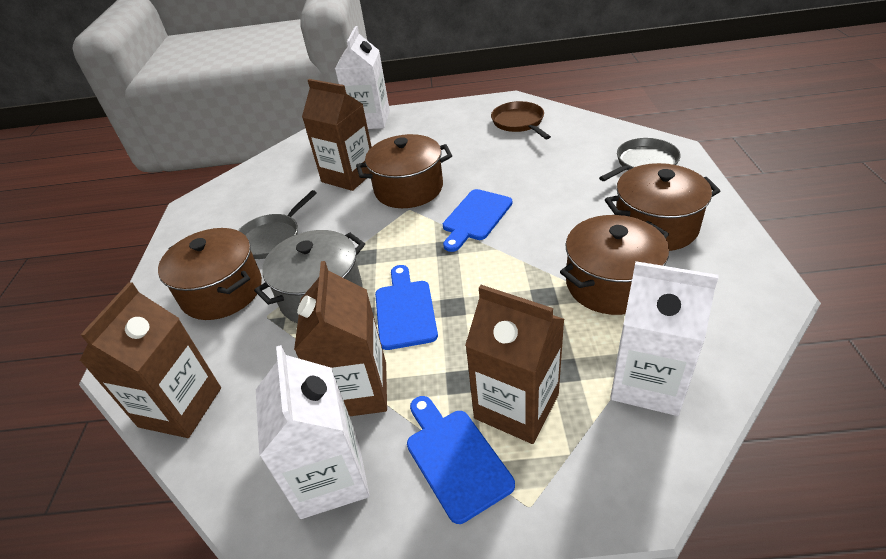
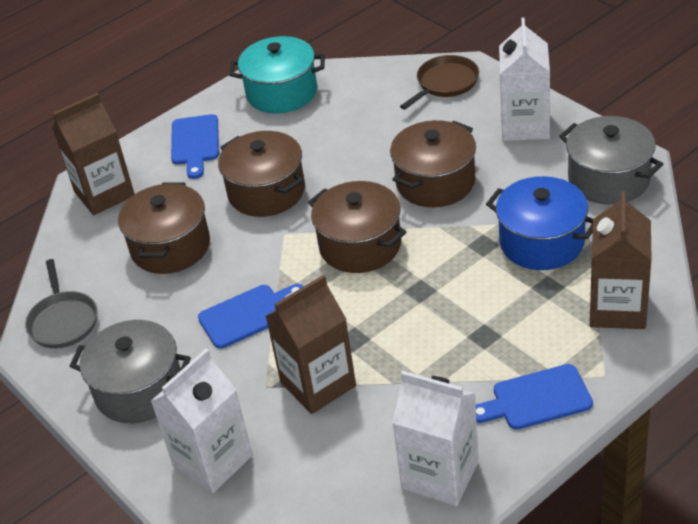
blue pot: 0 -> 1
brown carton: 4 -> 3
grey pan: 2 -> 1
grey pot: 1 -> 2
turquoise pot: 0 -> 1

